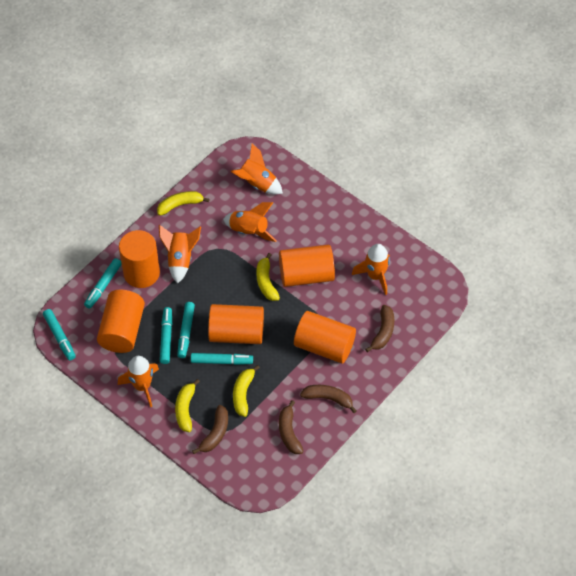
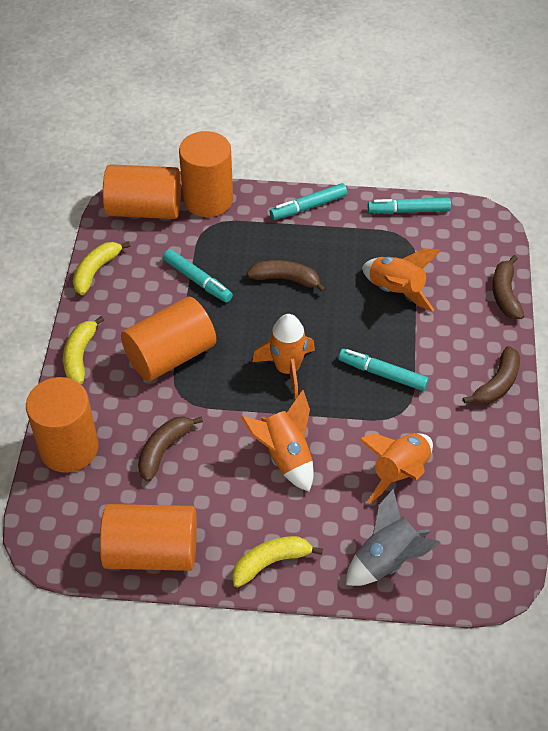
grey rocket: 0 -> 1
orange rocket: 5 -> 4
turquoise marker: 5 -> 4
yellow banana: 4 -> 3

